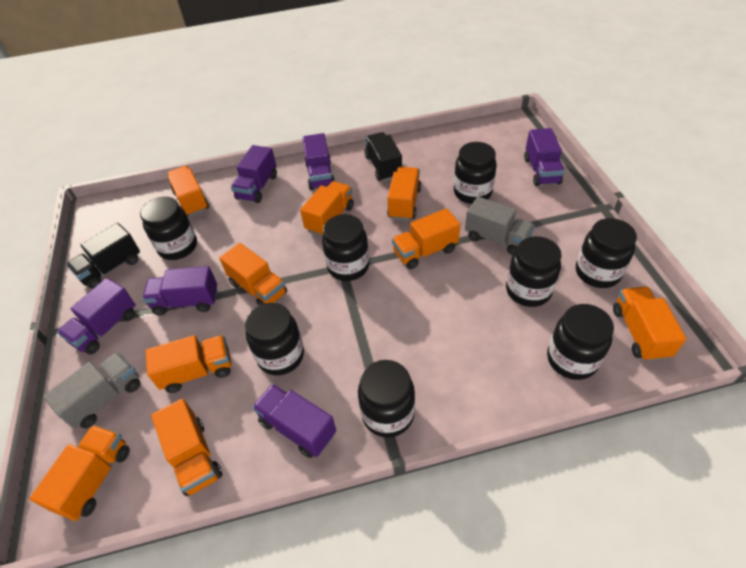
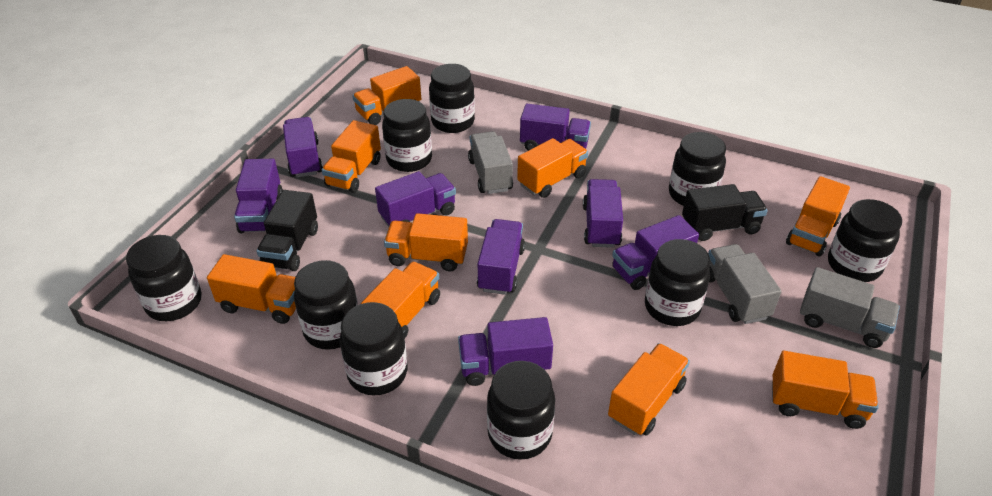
black jar: 8 -> 9
grey truck: 2 -> 3
purple truck: 6 -> 8

